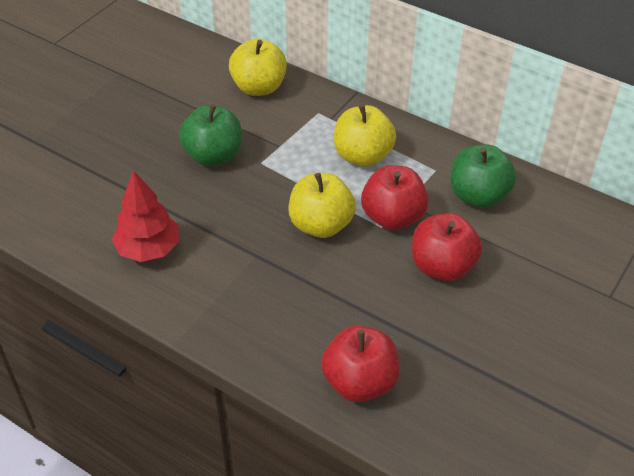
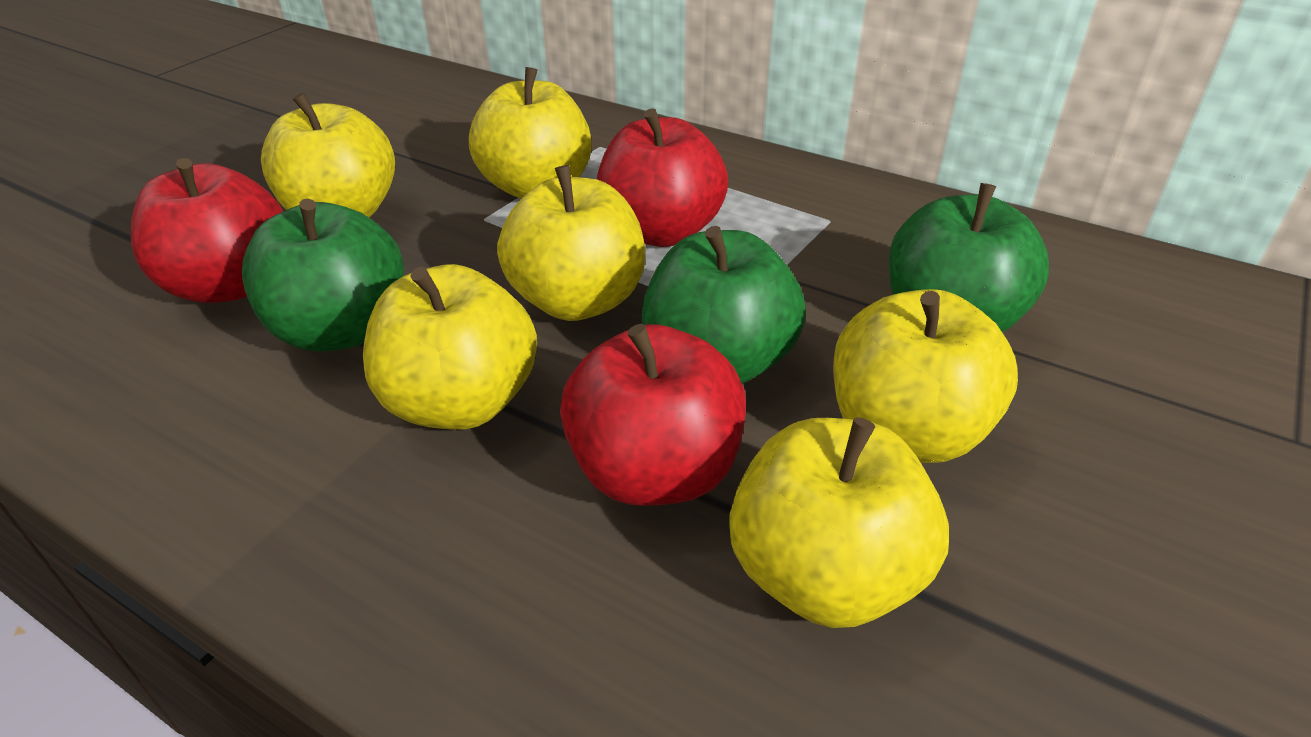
green apple: 2 -> 3
red tree: 1 -> 0
yellow apple: 3 -> 6

